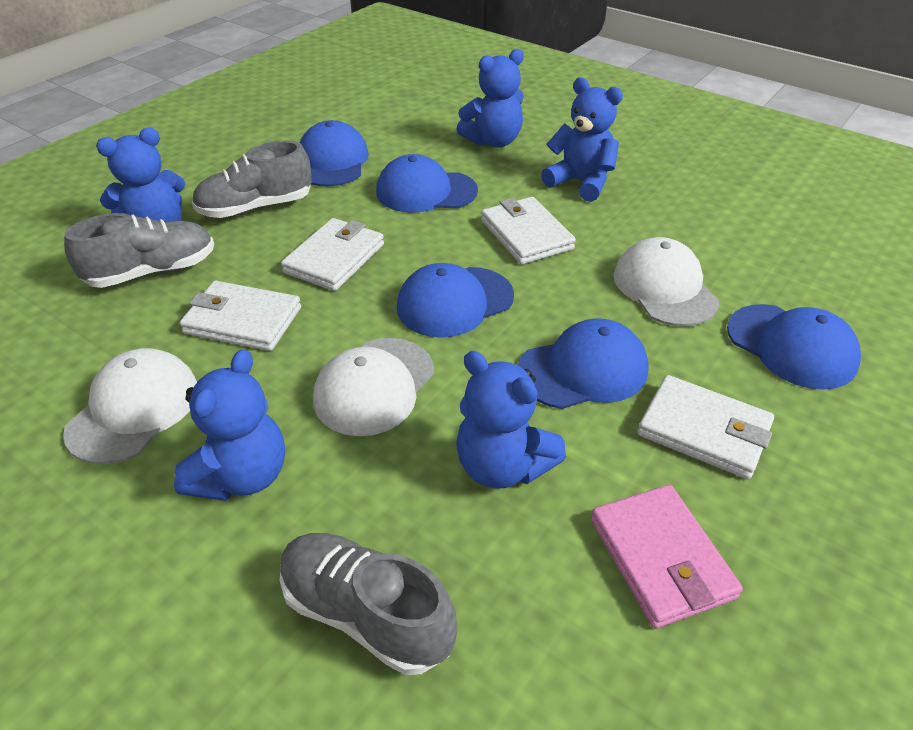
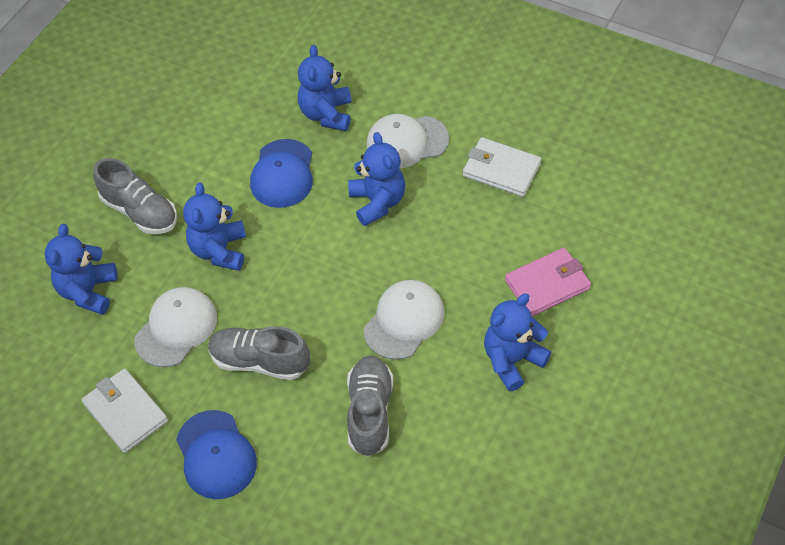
blue cap: 5 -> 2
white wallet: 4 -> 2

